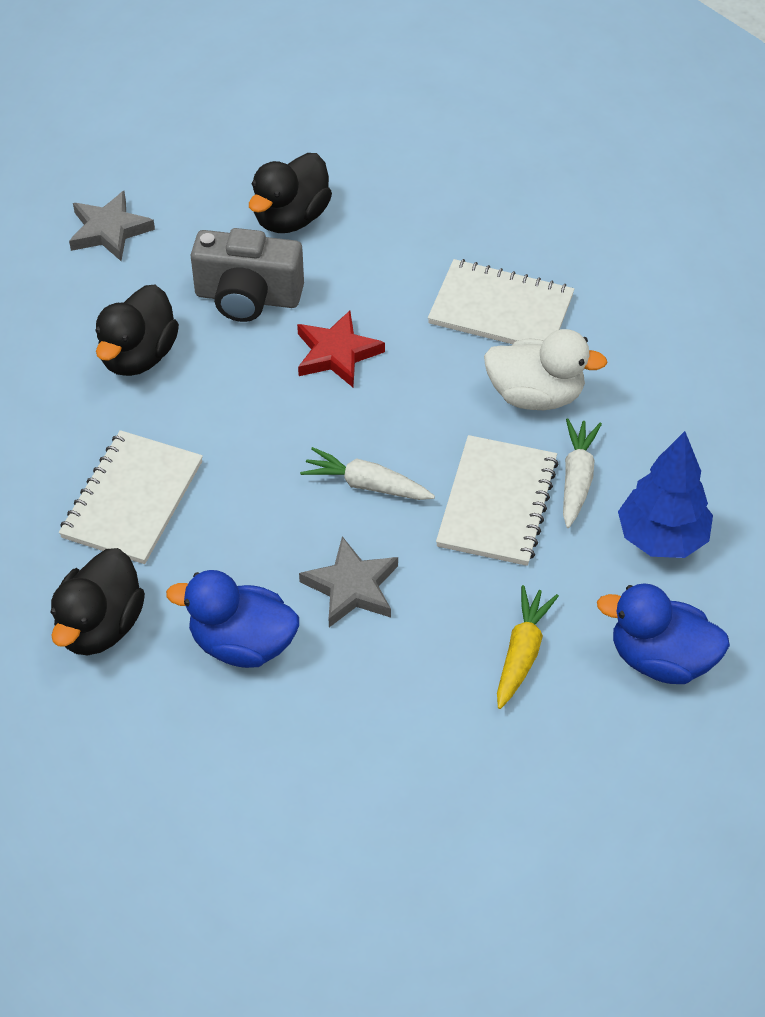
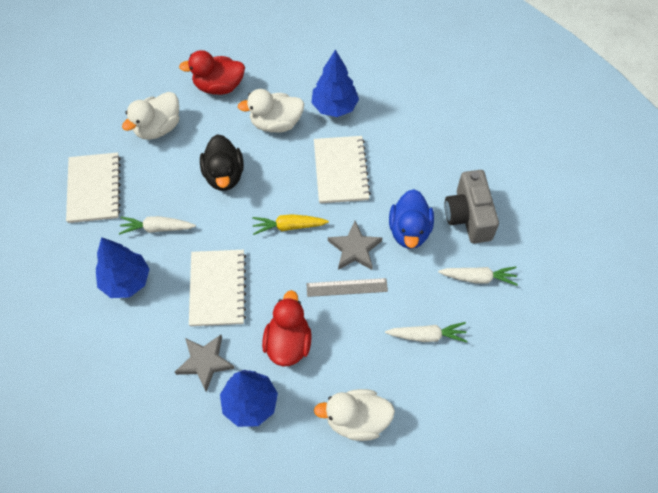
black duck: 3 -> 1
blue duck: 2 -> 1
blue tree: 1 -> 3
grey ruler: 0 -> 1
red duck: 0 -> 2
red star: 1 -> 0
white carrot: 2 -> 3
white duck: 1 -> 3

